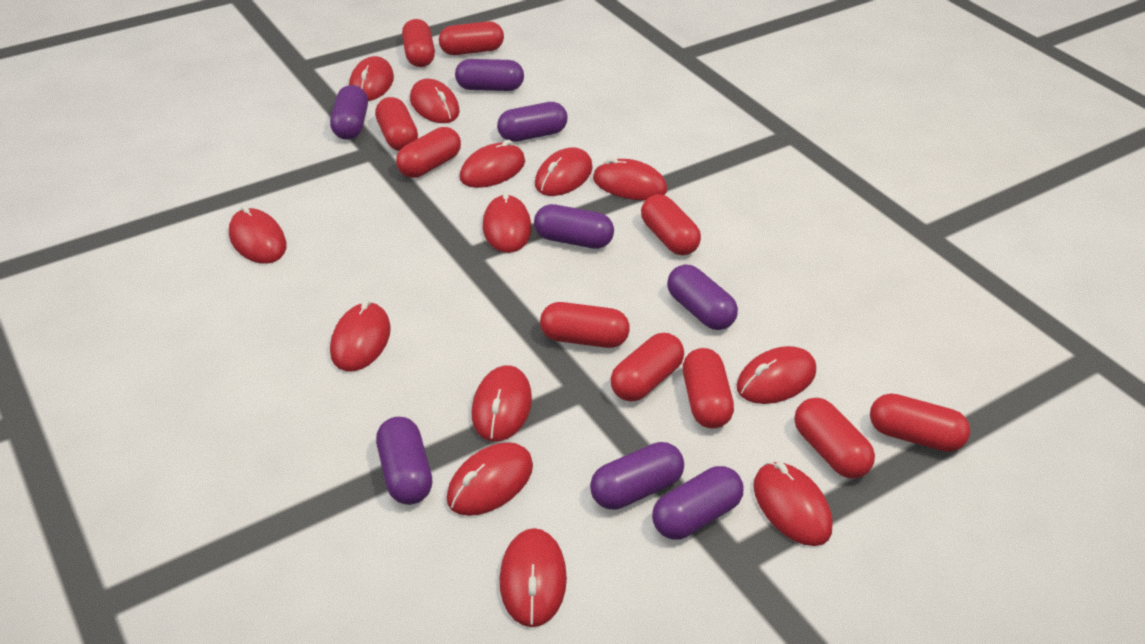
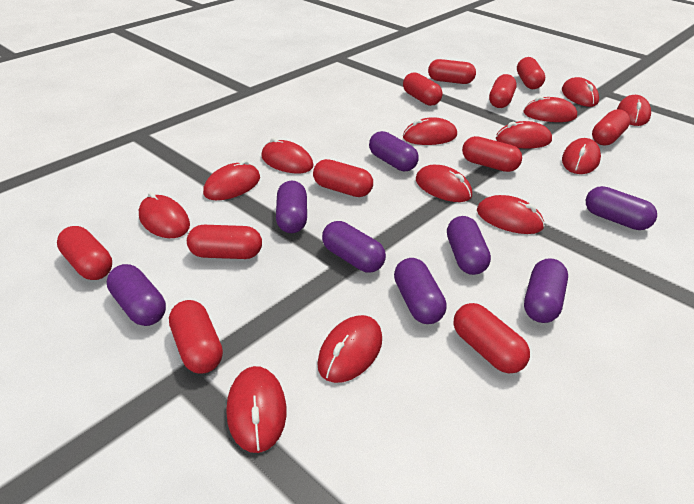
red capsule: 10 -> 11

